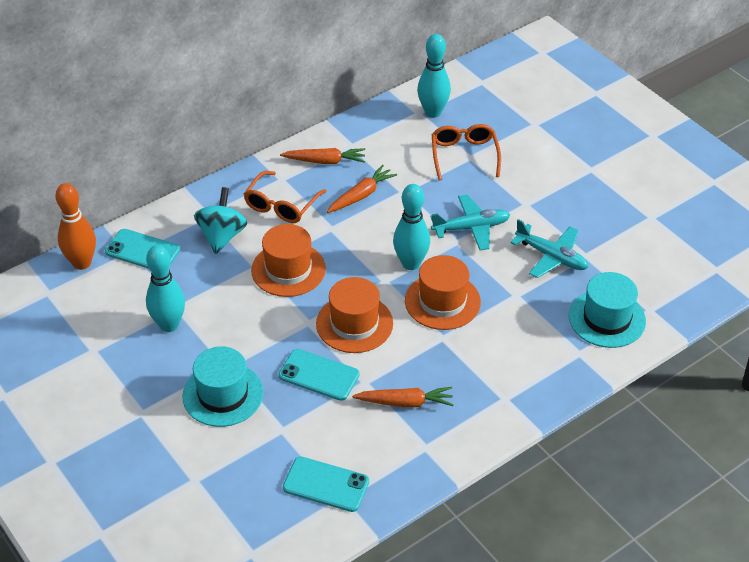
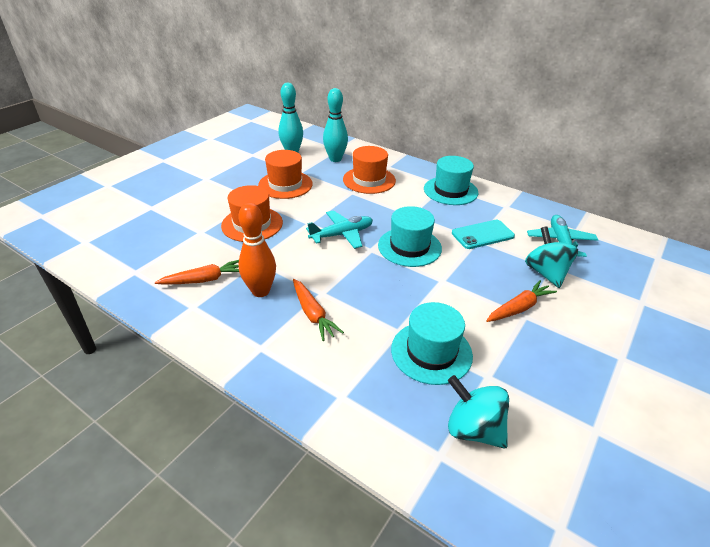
orange glasses: 2 -> 0
turquoise bowling pin: 3 -> 2
turquoise hat: 2 -> 3
turquoise phone: 3 -> 1
turquoise spinning top: 1 -> 2

